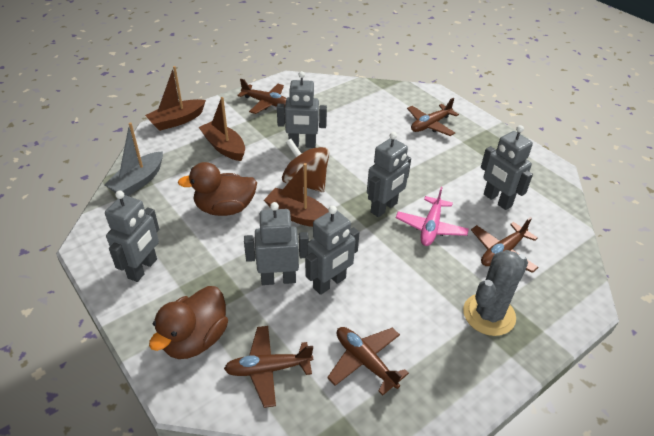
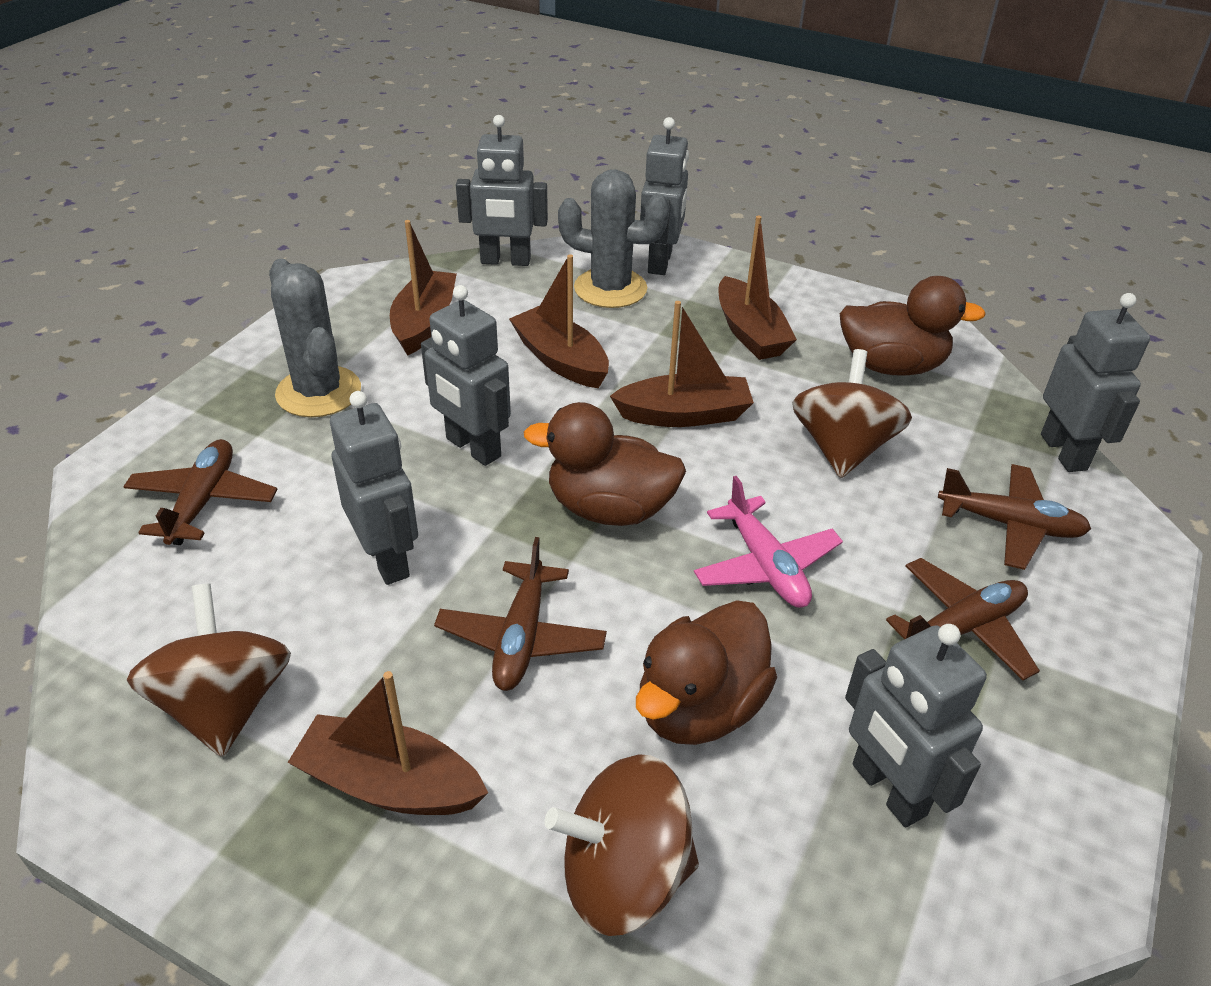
brown boat: 3 -> 5
brown duck: 2 -> 3
brown plane: 5 -> 4
brown spinning top: 1 -> 3
grey boat: 1 -> 0
grey cactus: 1 -> 2

